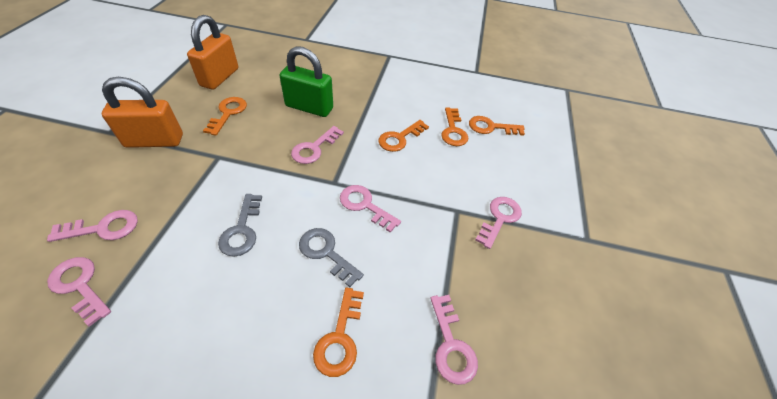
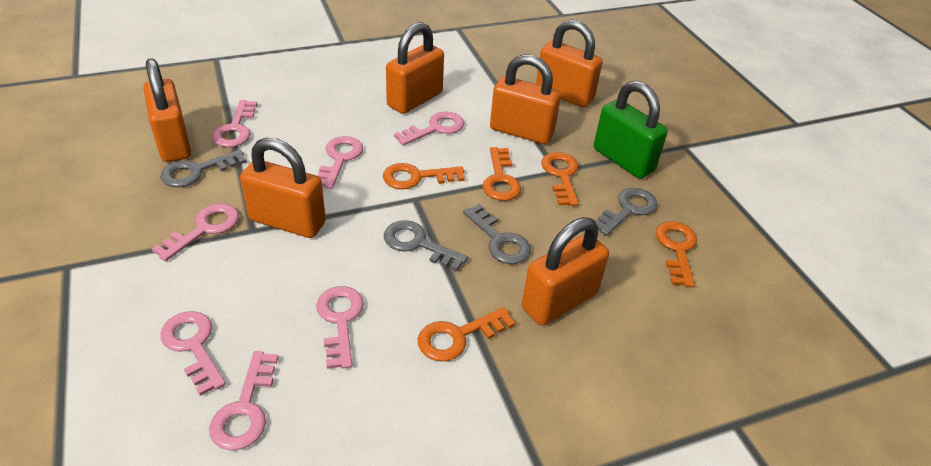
grey key: 2 -> 4
orange padlock: 2 -> 6
pink key: 6 -> 7

